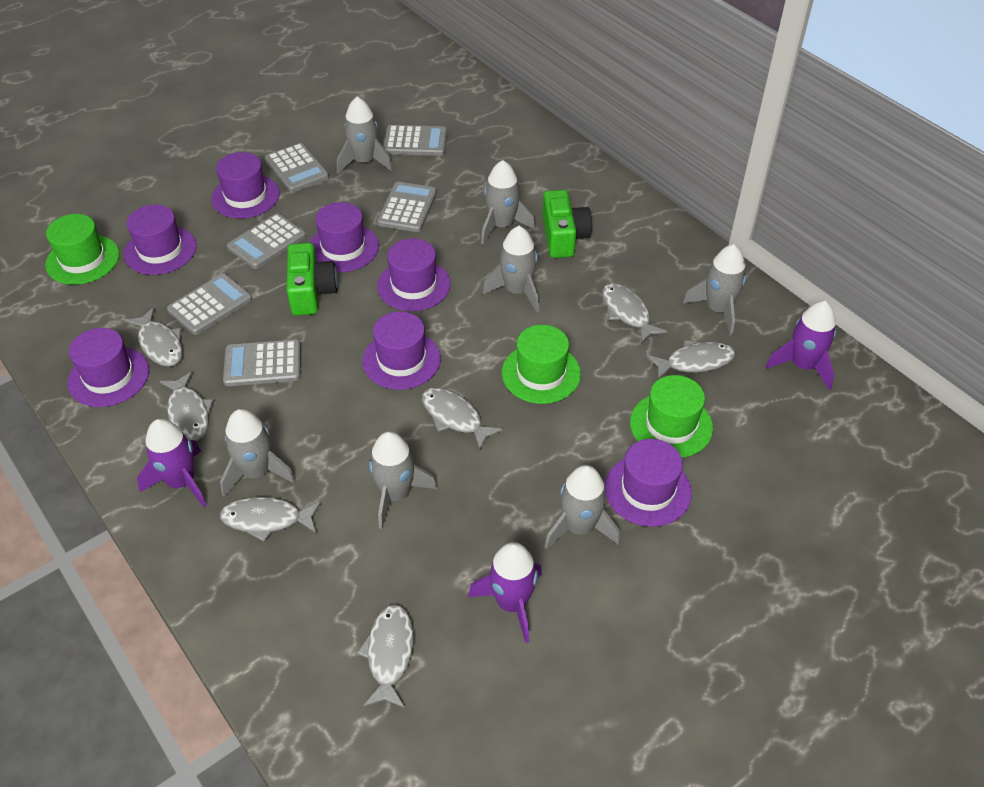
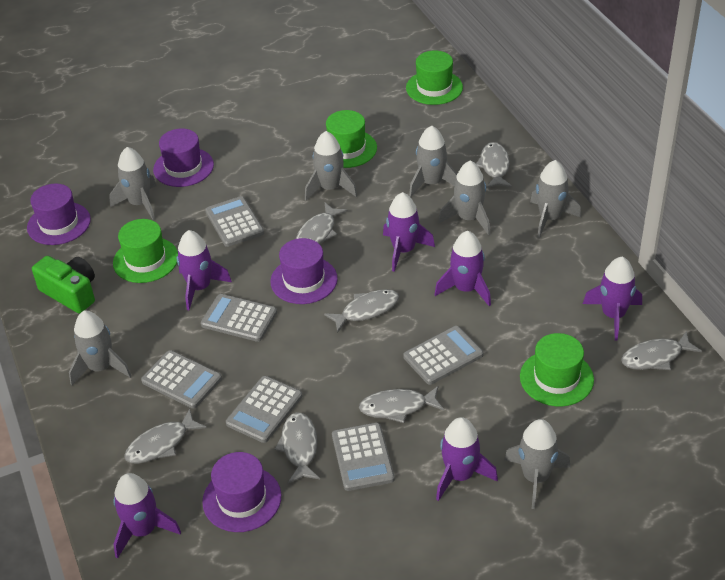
green camera: 2 -> 1
green hat: 3 -> 4
purple hat: 7 -> 4
purple rocket: 3 -> 6

